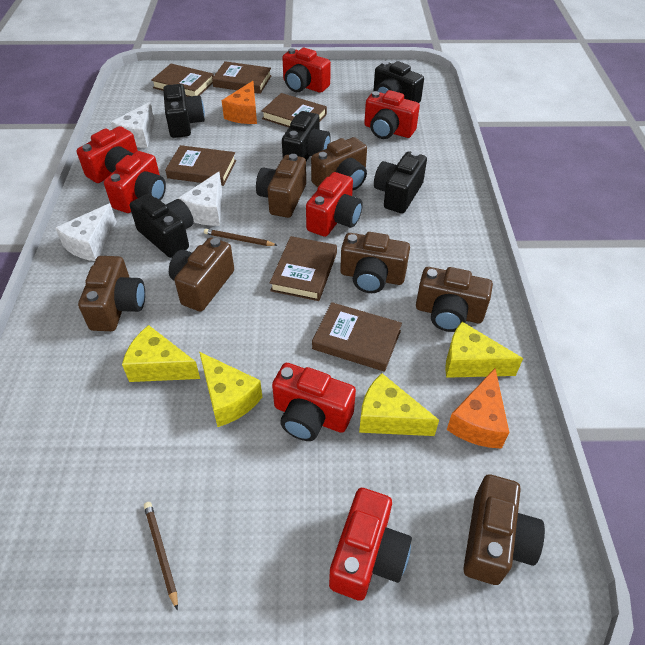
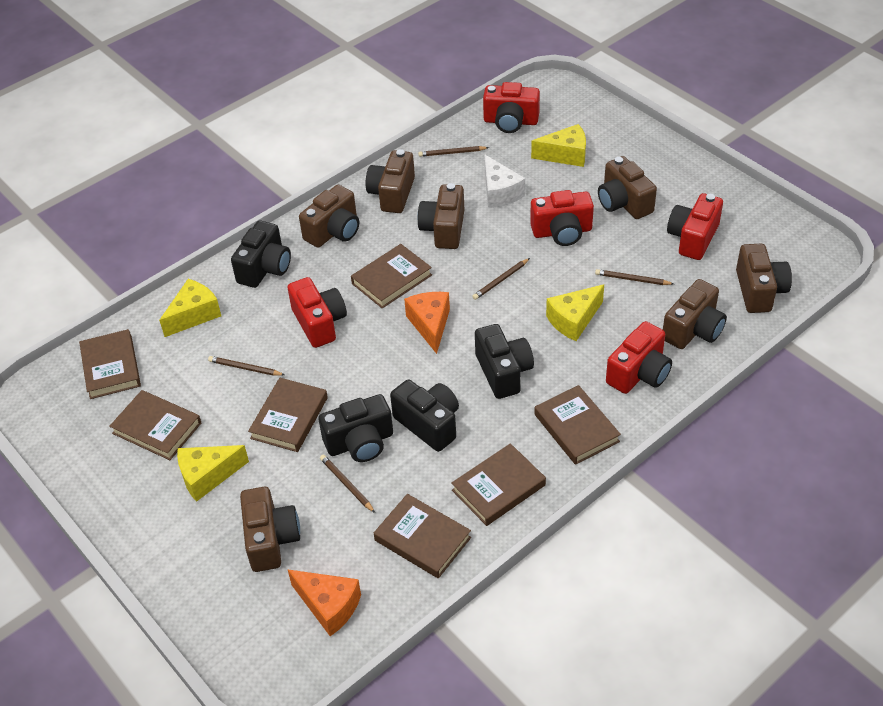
black camera: 5 -> 4
brown book: 6 -> 7
brown pencil: 2 -> 5
red camera: 7 -> 5
white cheese: 3 -> 1

